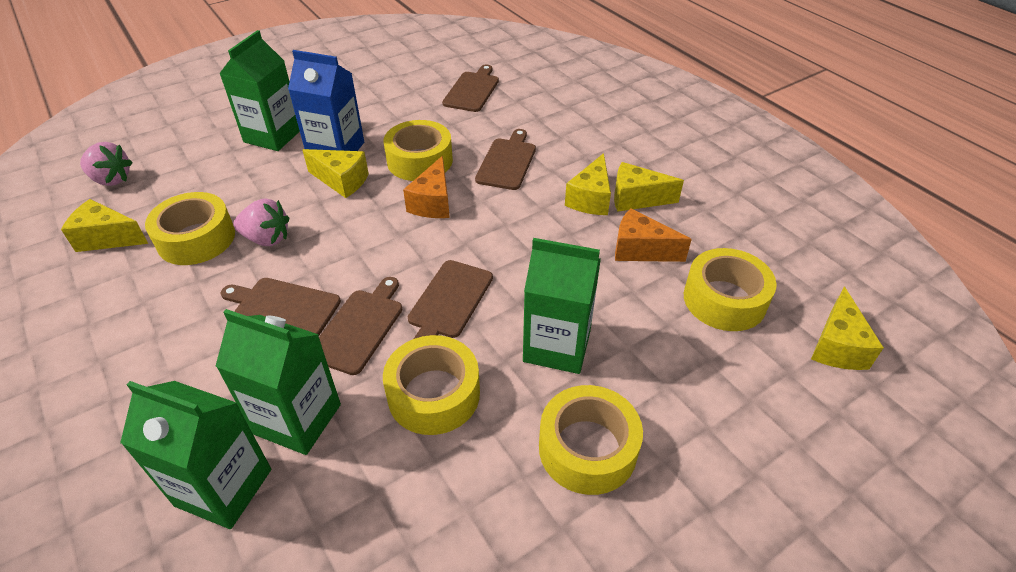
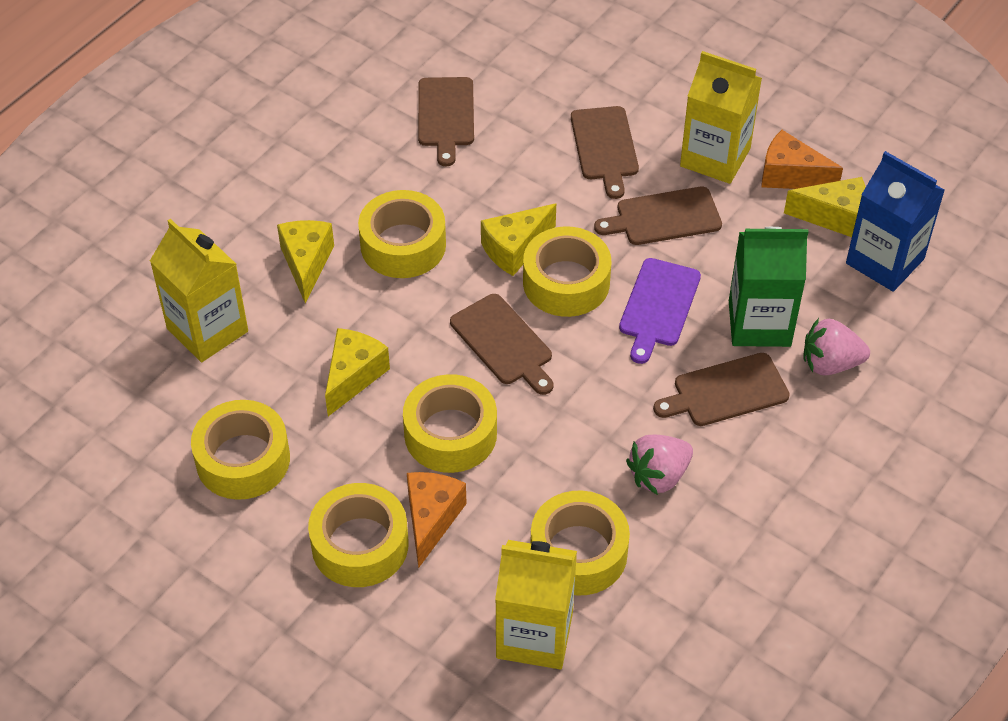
green carton: 4 -> 1
purple cutting board: 0 -> 1
yellow carton: 0 -> 3
yellow cheese: 5 -> 4
yellow tape: 5 -> 6

